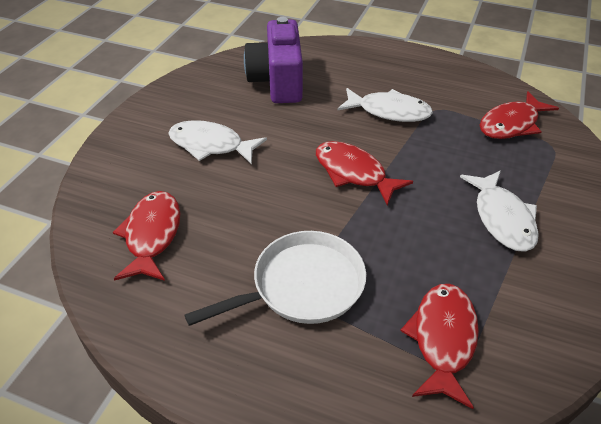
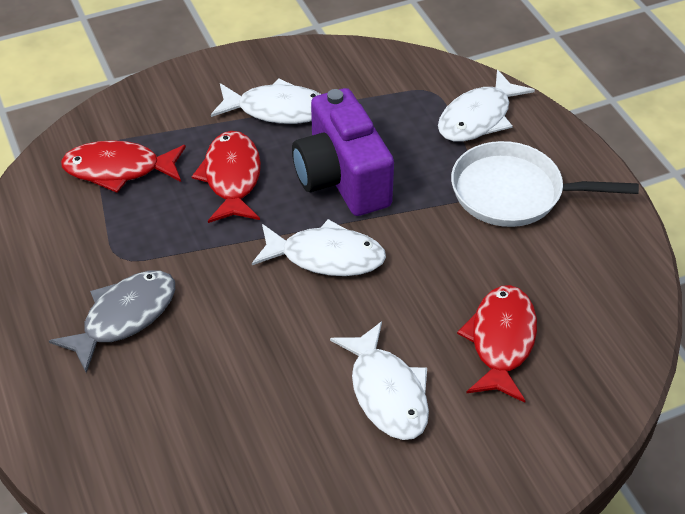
grey fish: 0 -> 1
red fish: 4 -> 3
white fish: 3 -> 4

